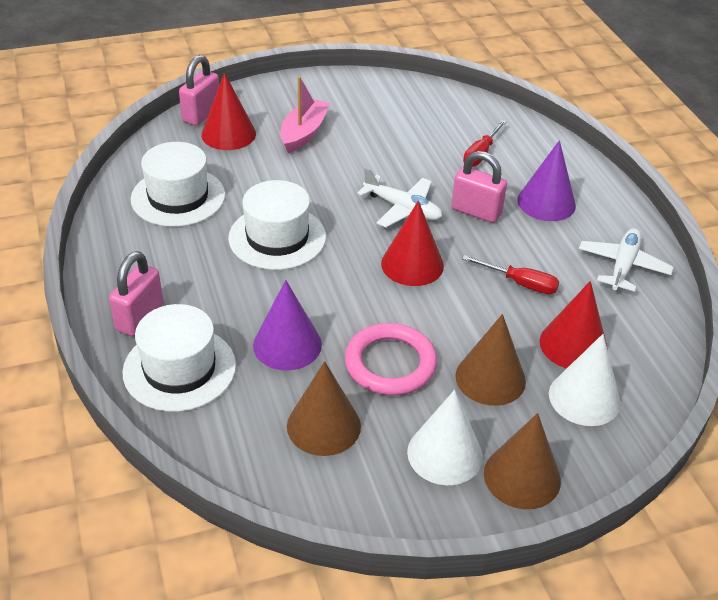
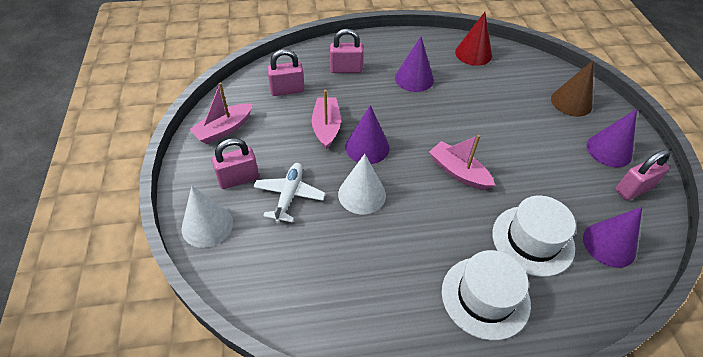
brown cone: 3 -> 1
pink boat: 1 -> 3
pink padlock: 3 -> 4
pink ring: 1 -> 0
purple cone: 2 -> 4
red cone: 3 -> 1
red screwdriver: 2 -> 0
white hat: 3 -> 2
white plane: 2 -> 1

